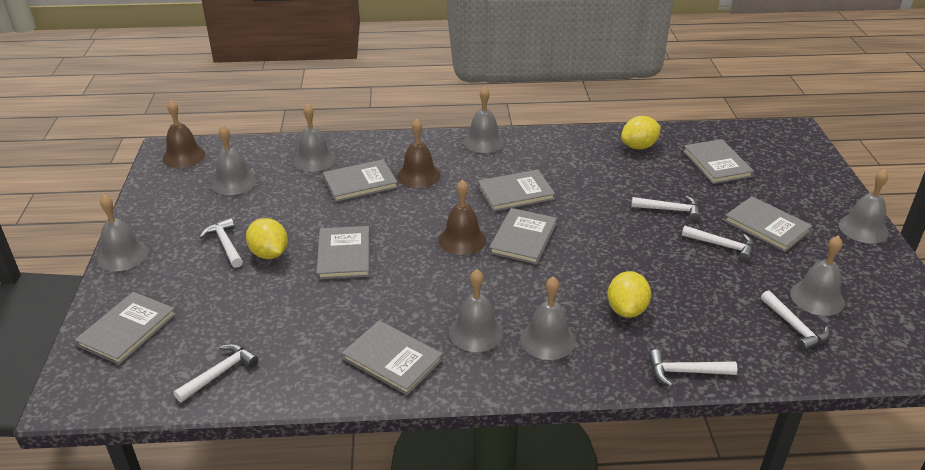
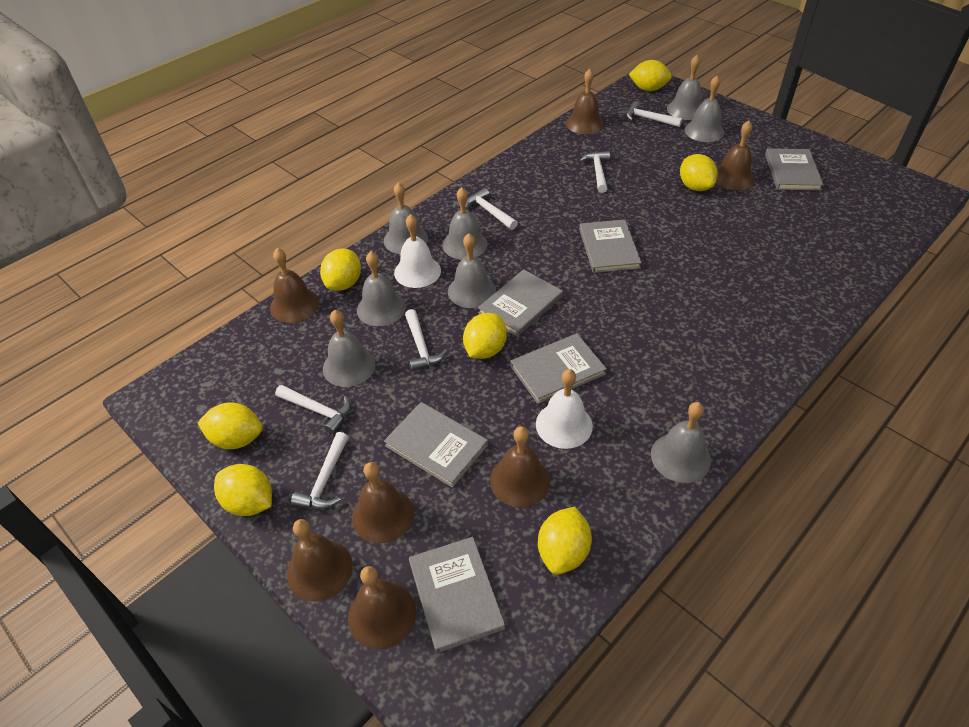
brown bell: 3 -> 7
grey book: 8 -> 6
white bell: 0 -> 2
yellow lemon: 3 -> 7

